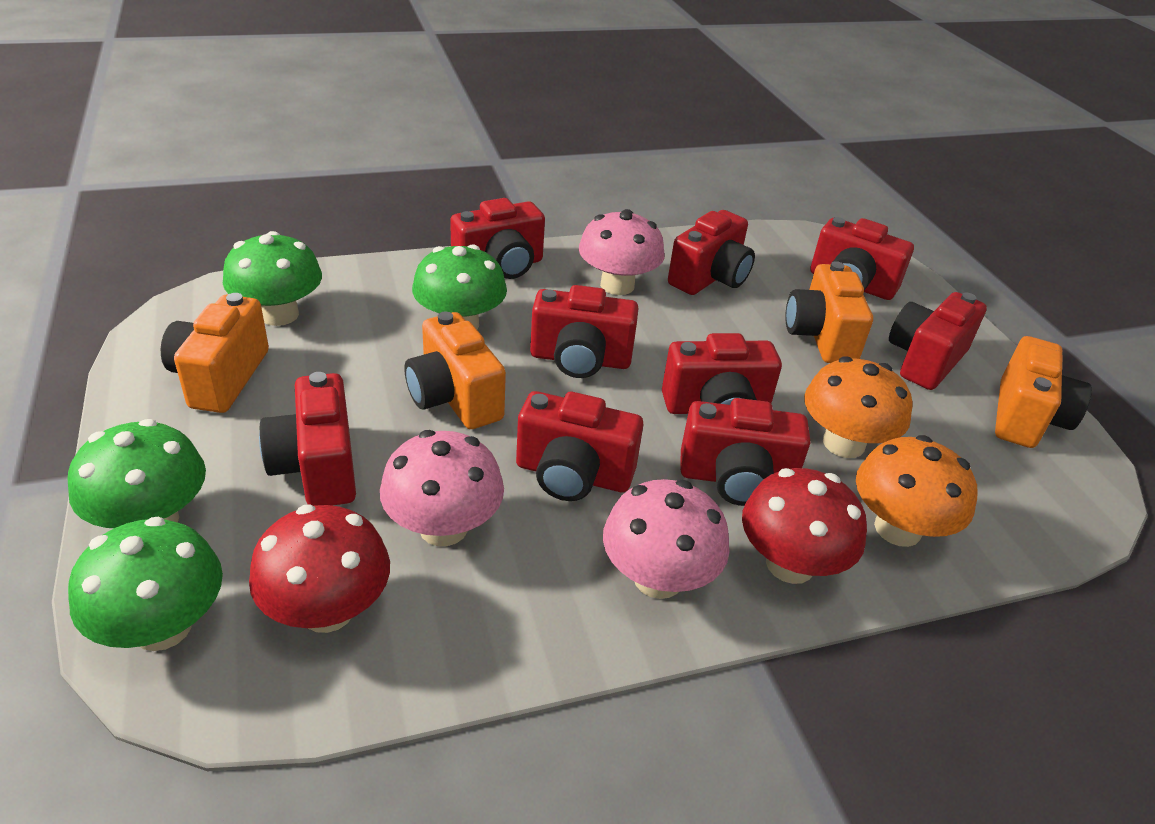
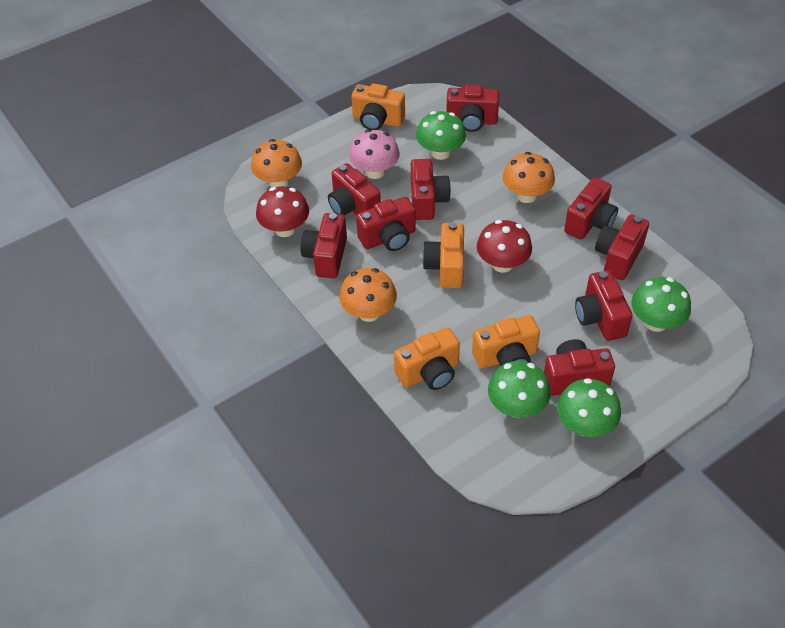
orange mushroom: 2 -> 3
pink mushroom: 3 -> 1

